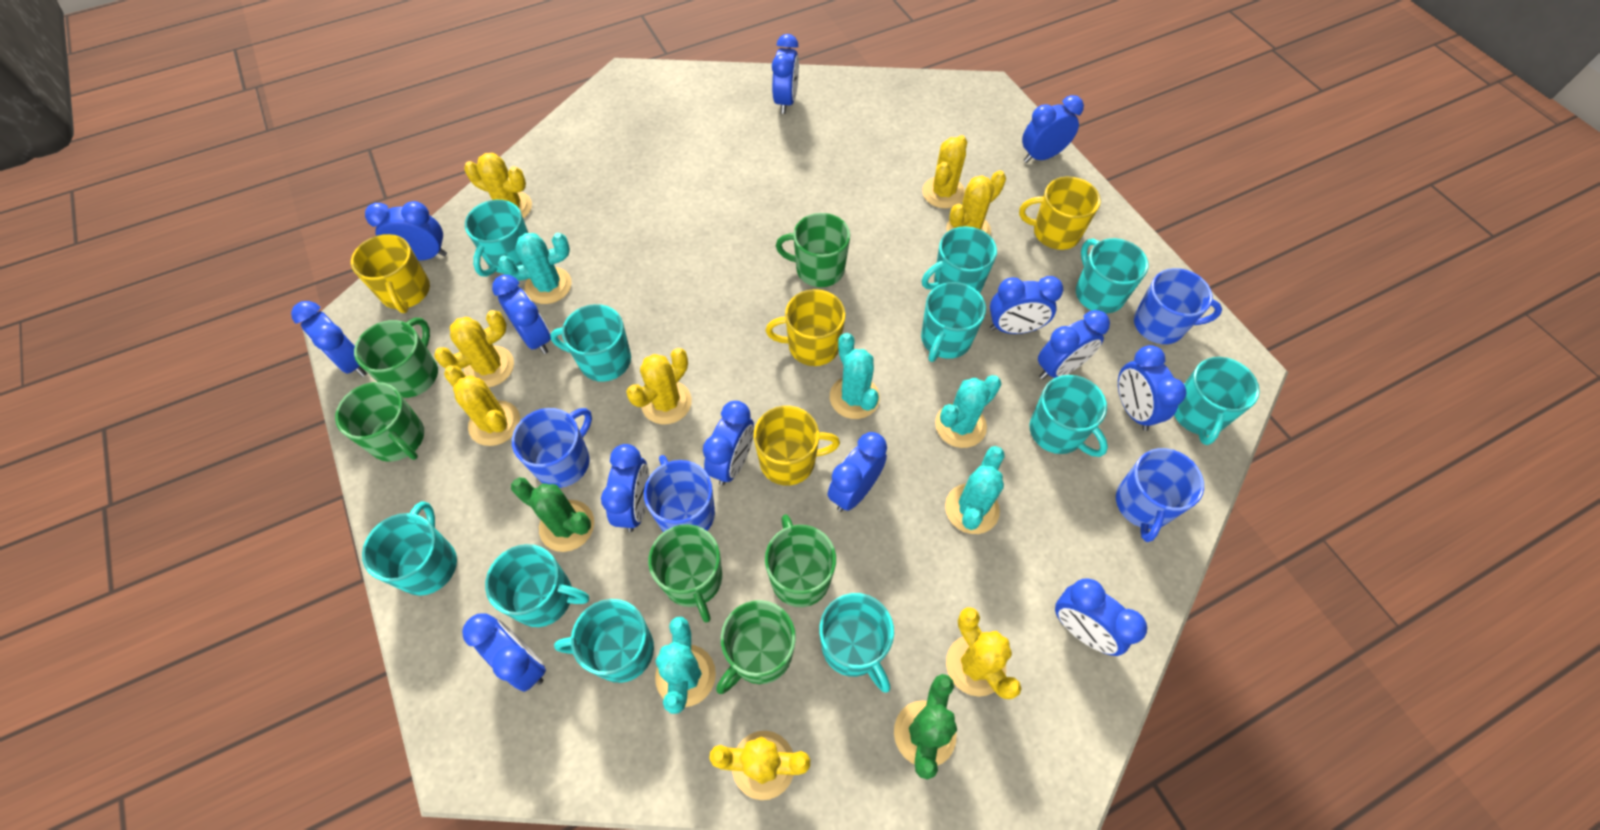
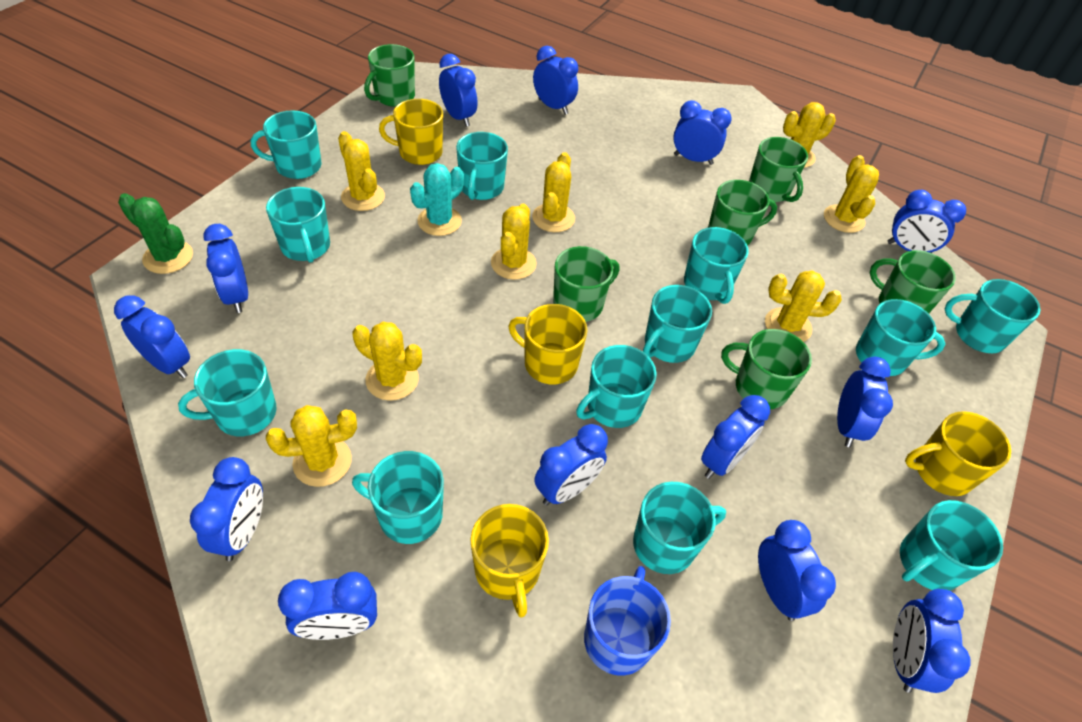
blue mug: 4 -> 1
green cactus: 2 -> 1
turquoise cactus: 5 -> 1
turquoise mug: 11 -> 12

